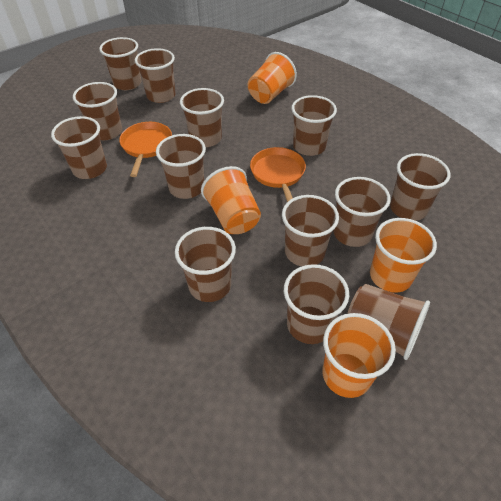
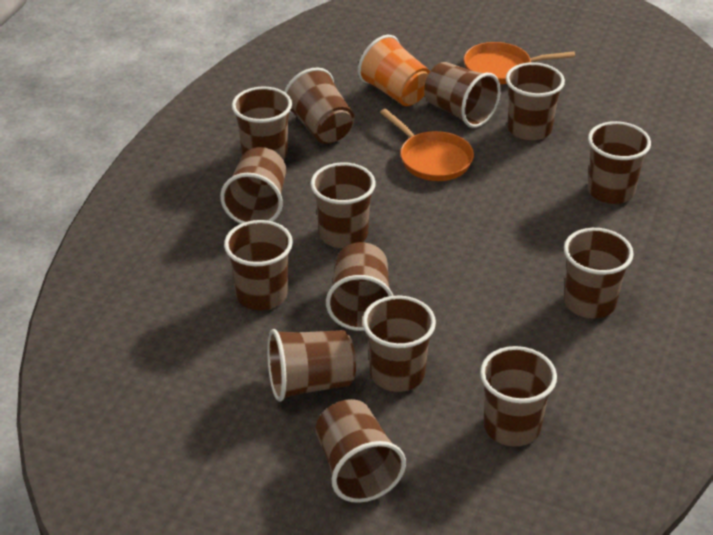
brown cup: 13 -> 14
orange cup: 4 -> 1

